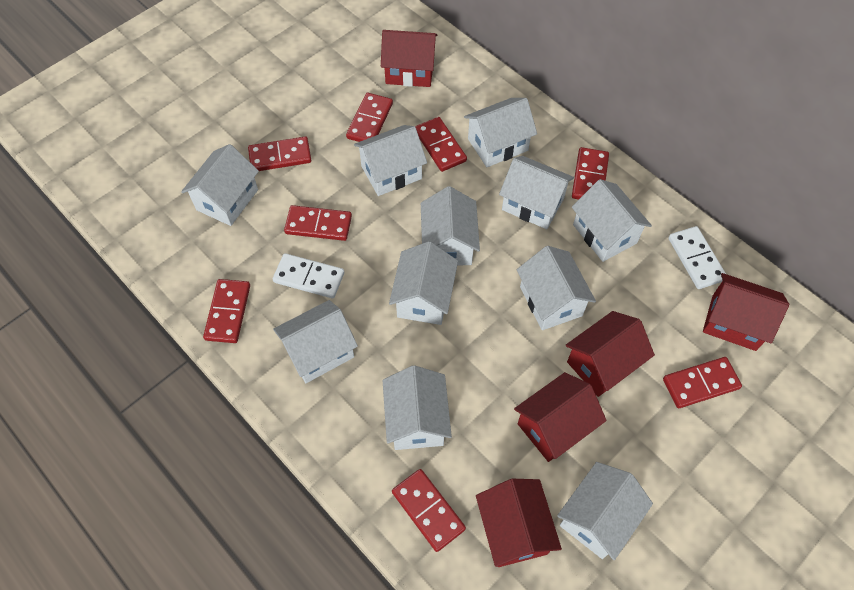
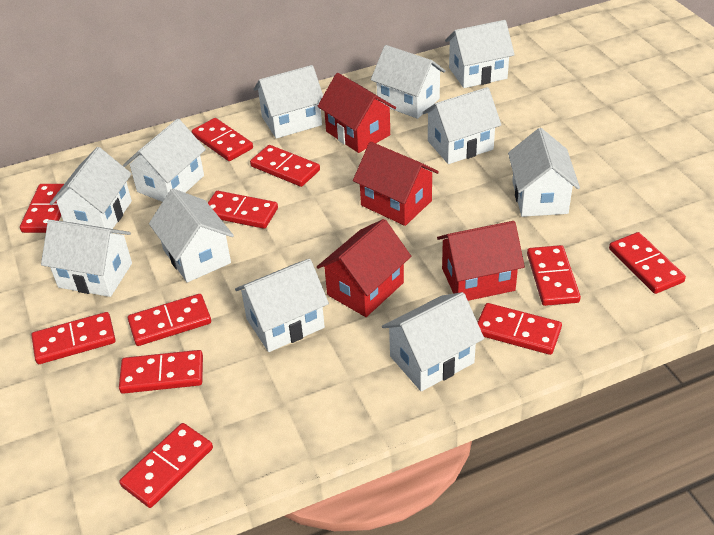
red domino: 8 -> 11
red house: 5 -> 4
white domino: 2 -> 0

